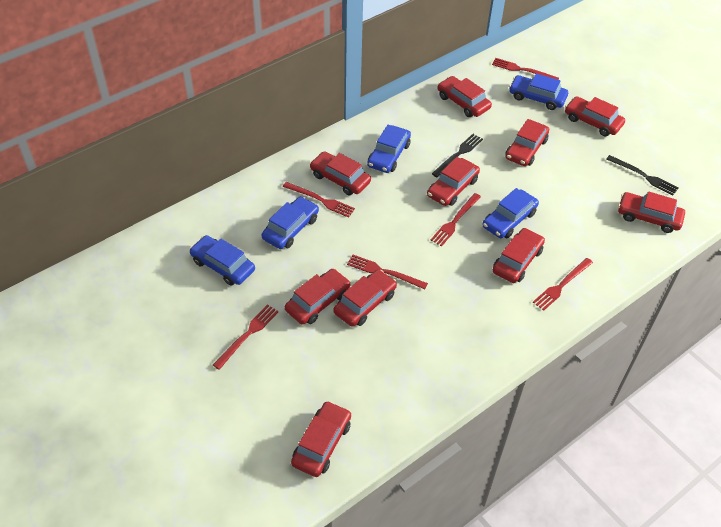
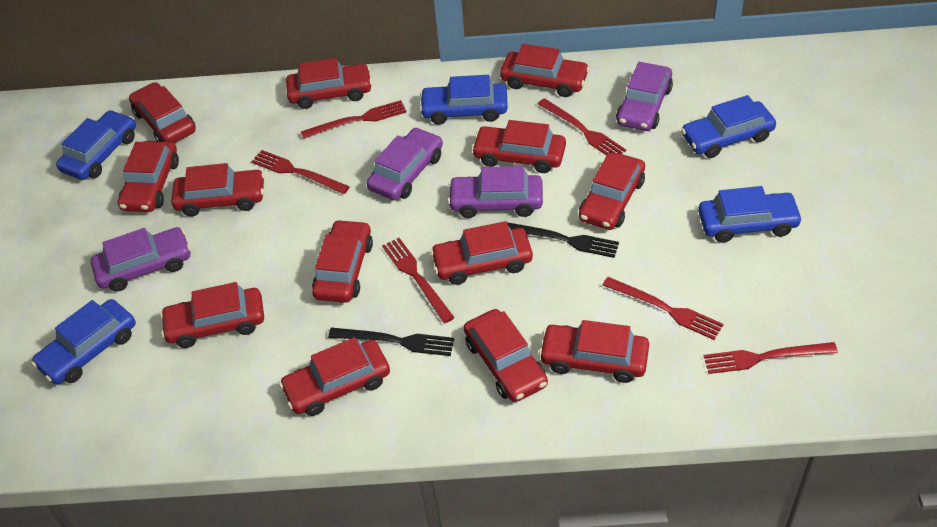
purple car: 0 -> 4
red car: 10 -> 13

